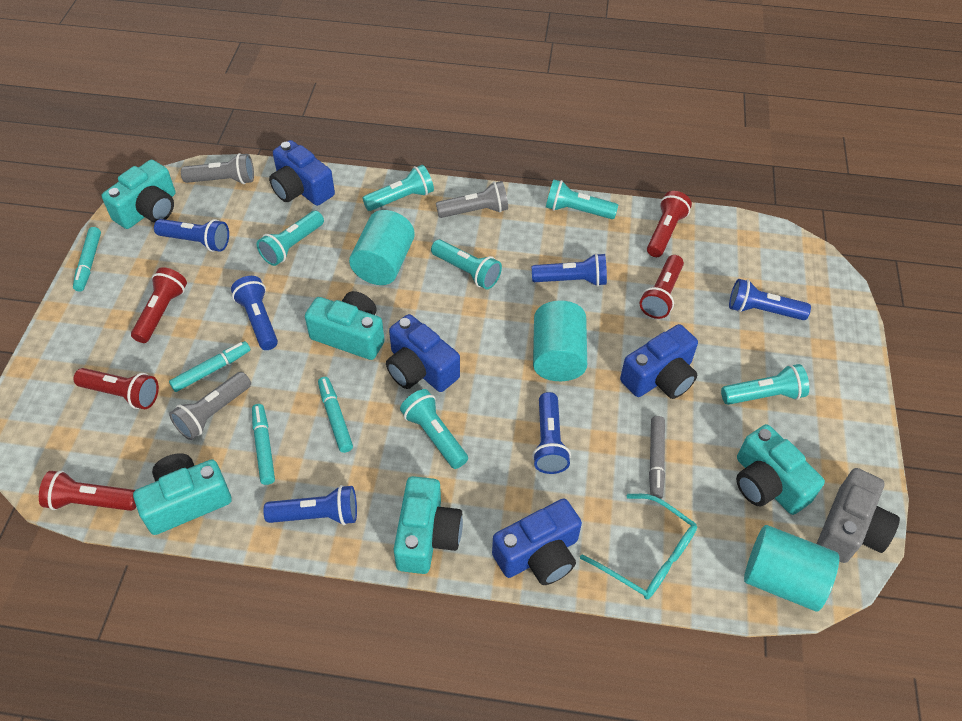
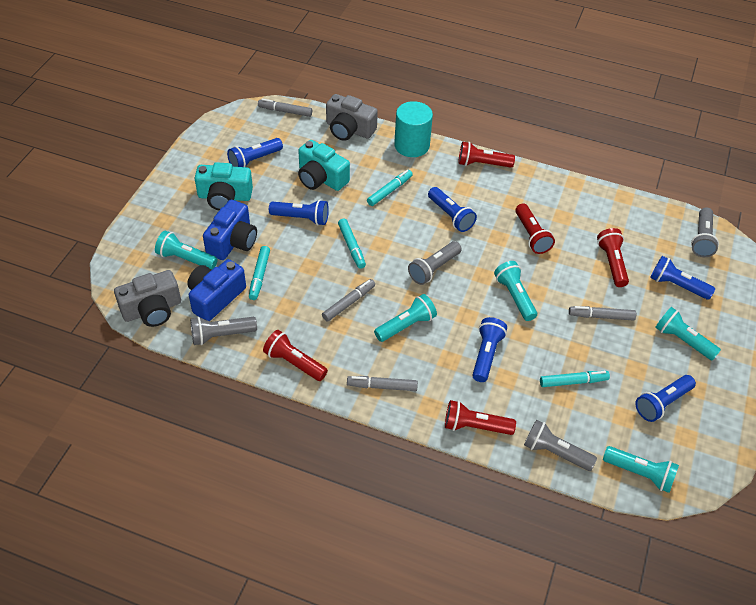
blue camera: 4 -> 2
grey camera: 1 -> 2
grey flashlight: 3 -> 4
grey marker: 1 -> 4
turquoise camera: 5 -> 2
turquoise cylinder: 3 -> 1
turquoise flashlight: 6 -> 5
turquoise glasses: 1 -> 0

